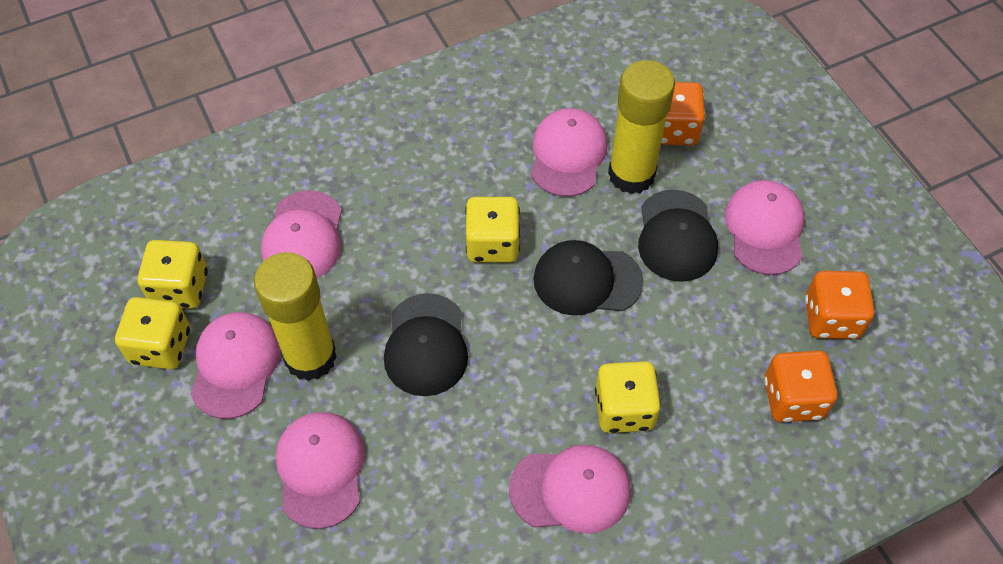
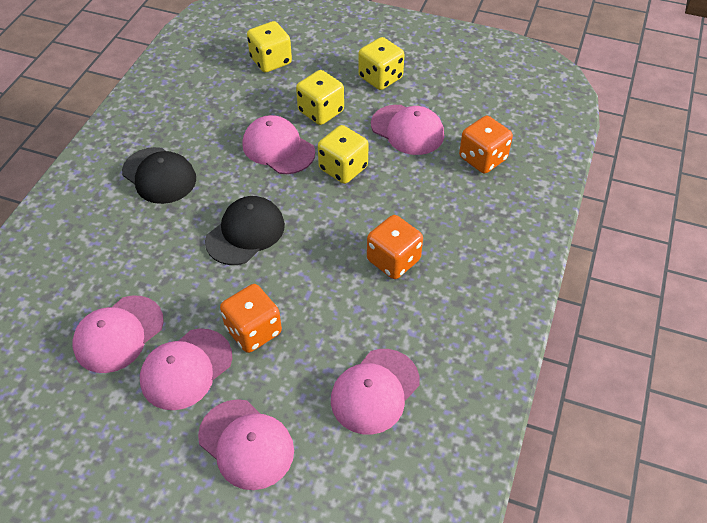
black cap: 3 -> 2
yellow glue stick: 2 -> 0

